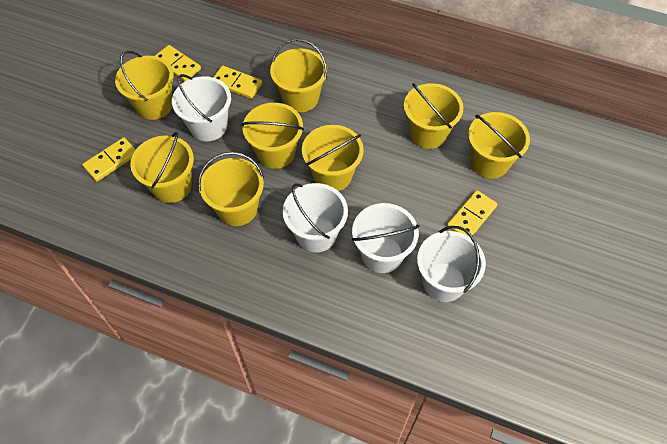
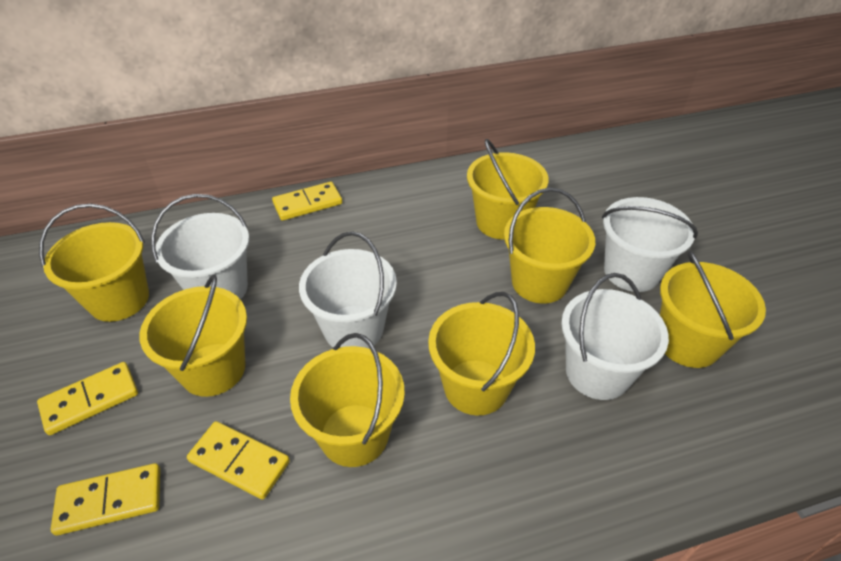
yellow bucket: 8 -> 7

